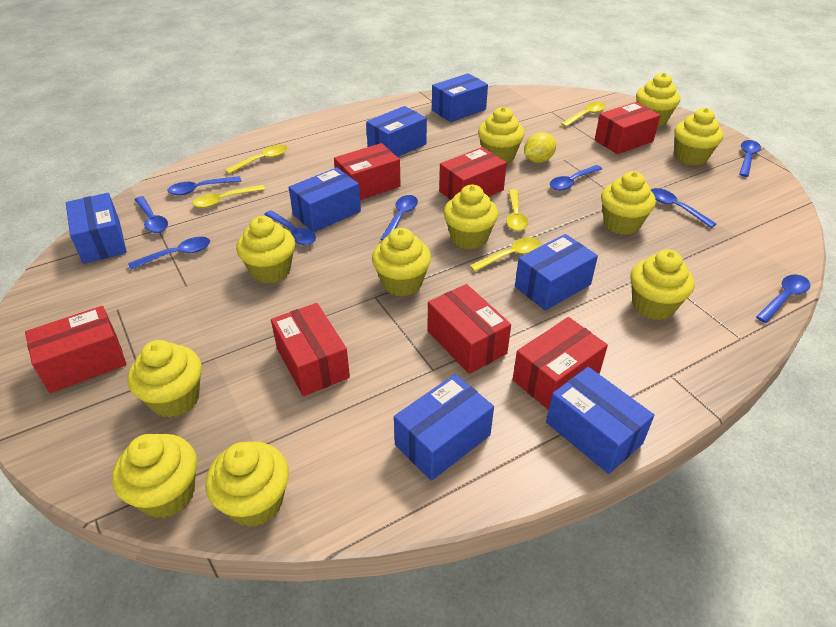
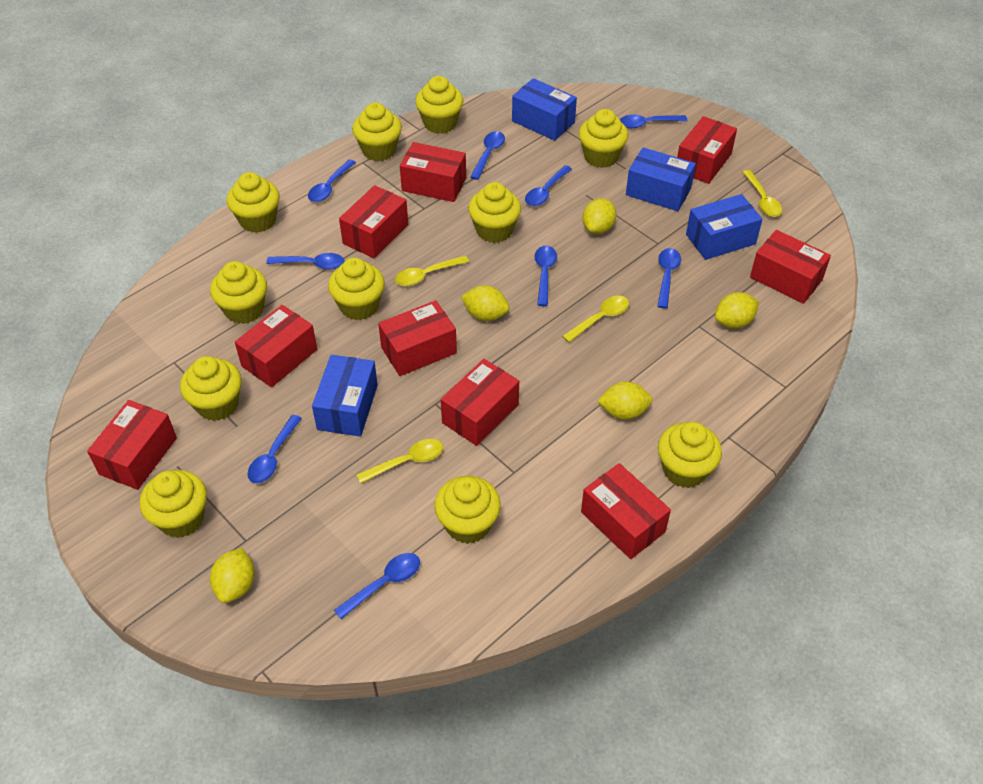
blue box: 7 -> 4
red box: 7 -> 9
yellow lemon: 1 -> 5
yellow spoon: 5 -> 4

